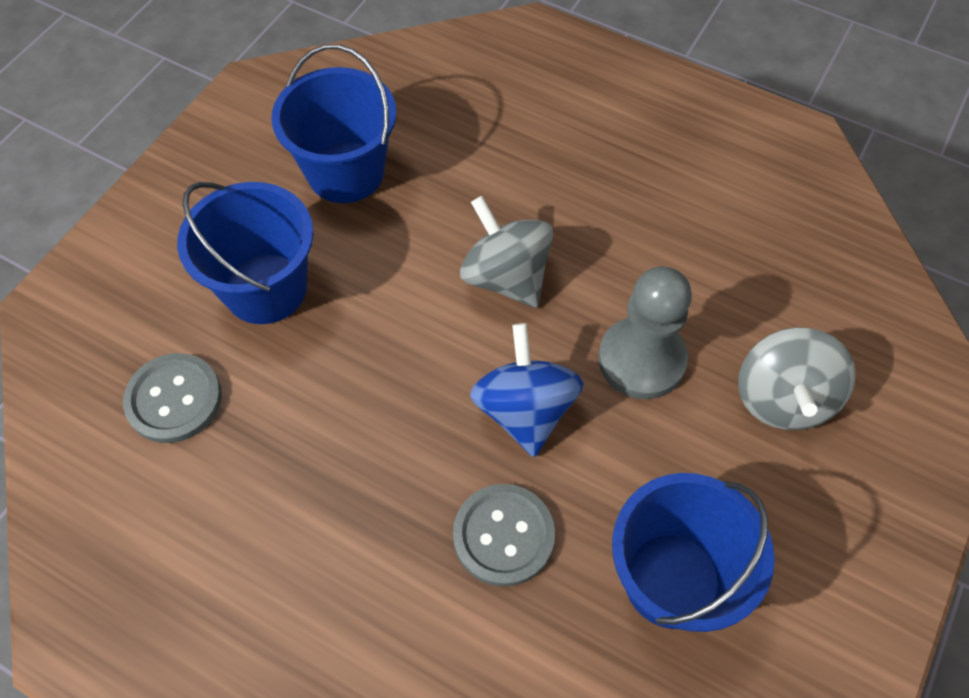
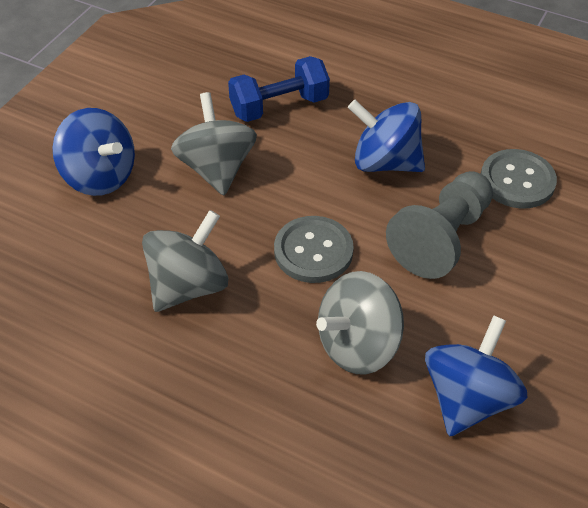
blue bucket: 3 -> 0
blue dumbbell: 0 -> 1
blue spinning top: 1 -> 3
grey spinning top: 2 -> 3

